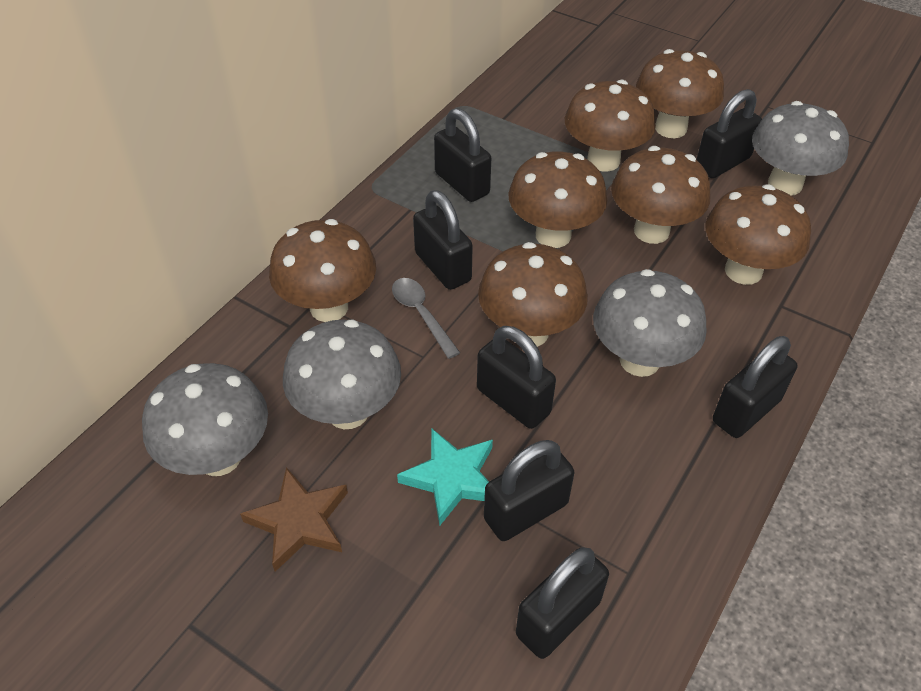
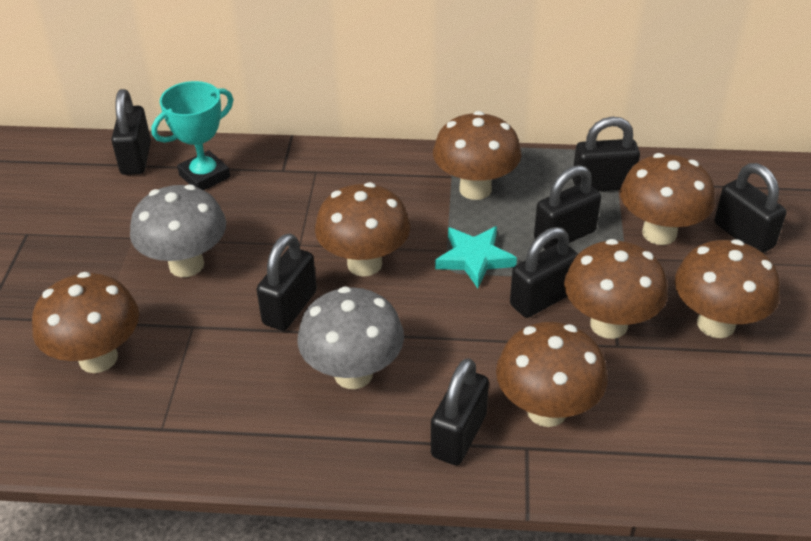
brown star: 1 -> 0
grey mushroom: 4 -> 2
grey spoon: 1 -> 0
turquoise trophy: 0 -> 1

